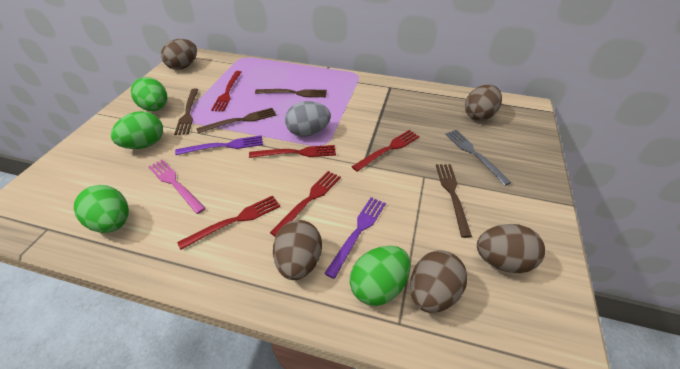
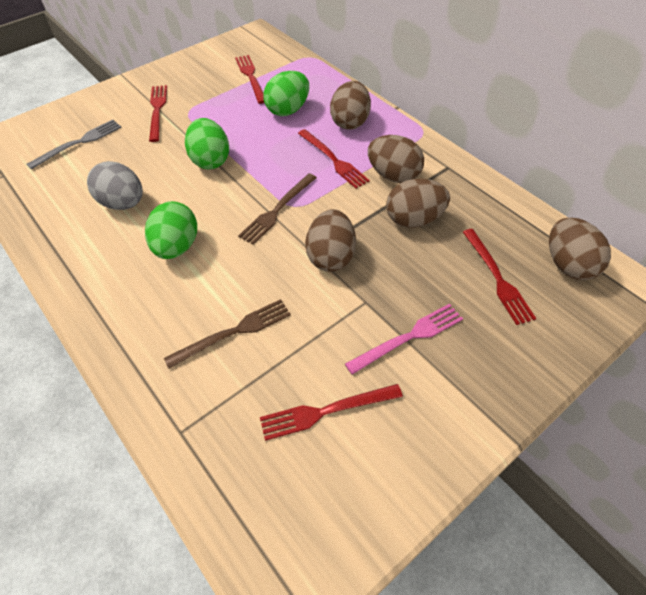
brown fork: 4 -> 2
green egg: 4 -> 3
purple fork: 2 -> 0

